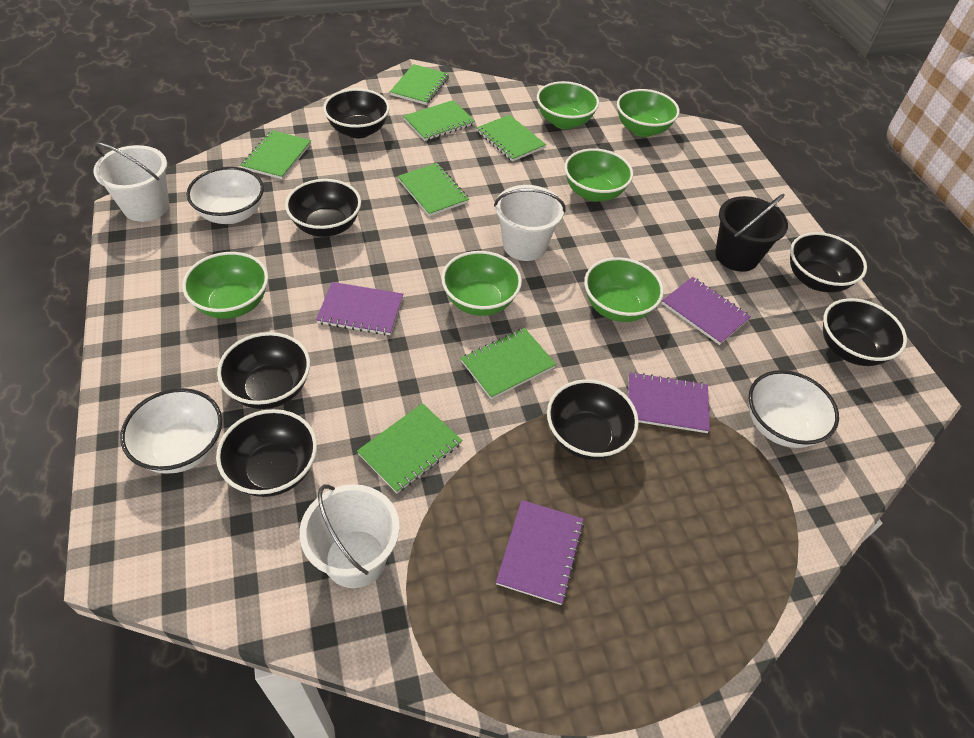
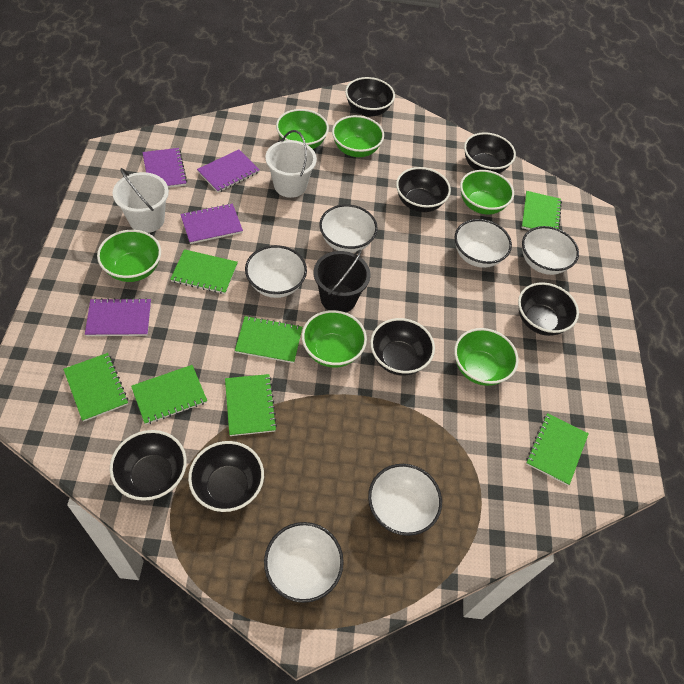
white bowl: 3 -> 6
white bucket: 3 -> 2

